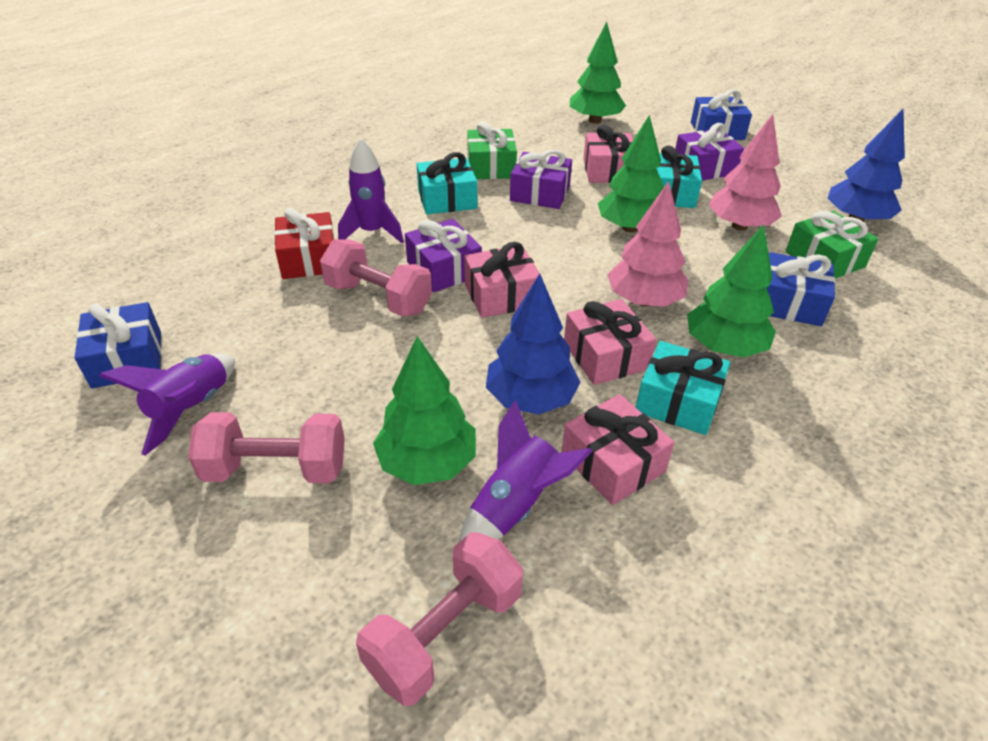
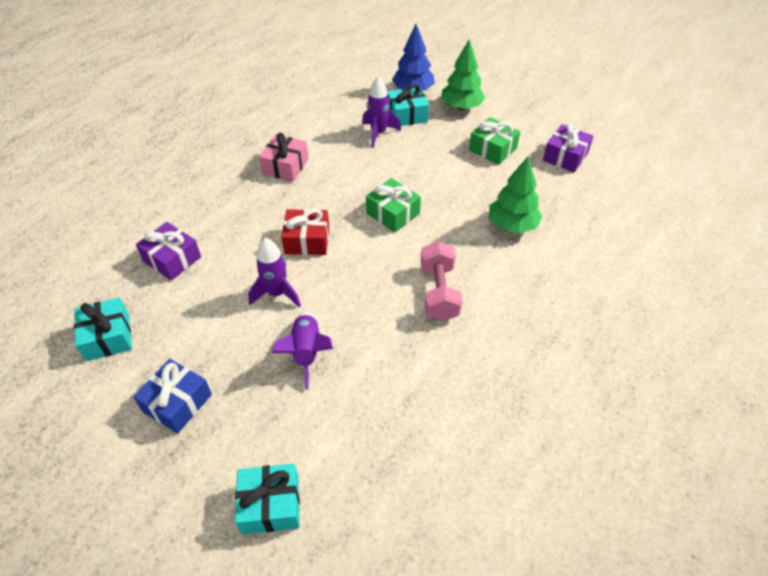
blue gift: 3 -> 1
blue tree: 2 -> 1
green tree: 4 -> 2
pink dumbbell: 3 -> 1
pink gift: 4 -> 1
pink tree: 2 -> 0
purple gift: 3 -> 2

